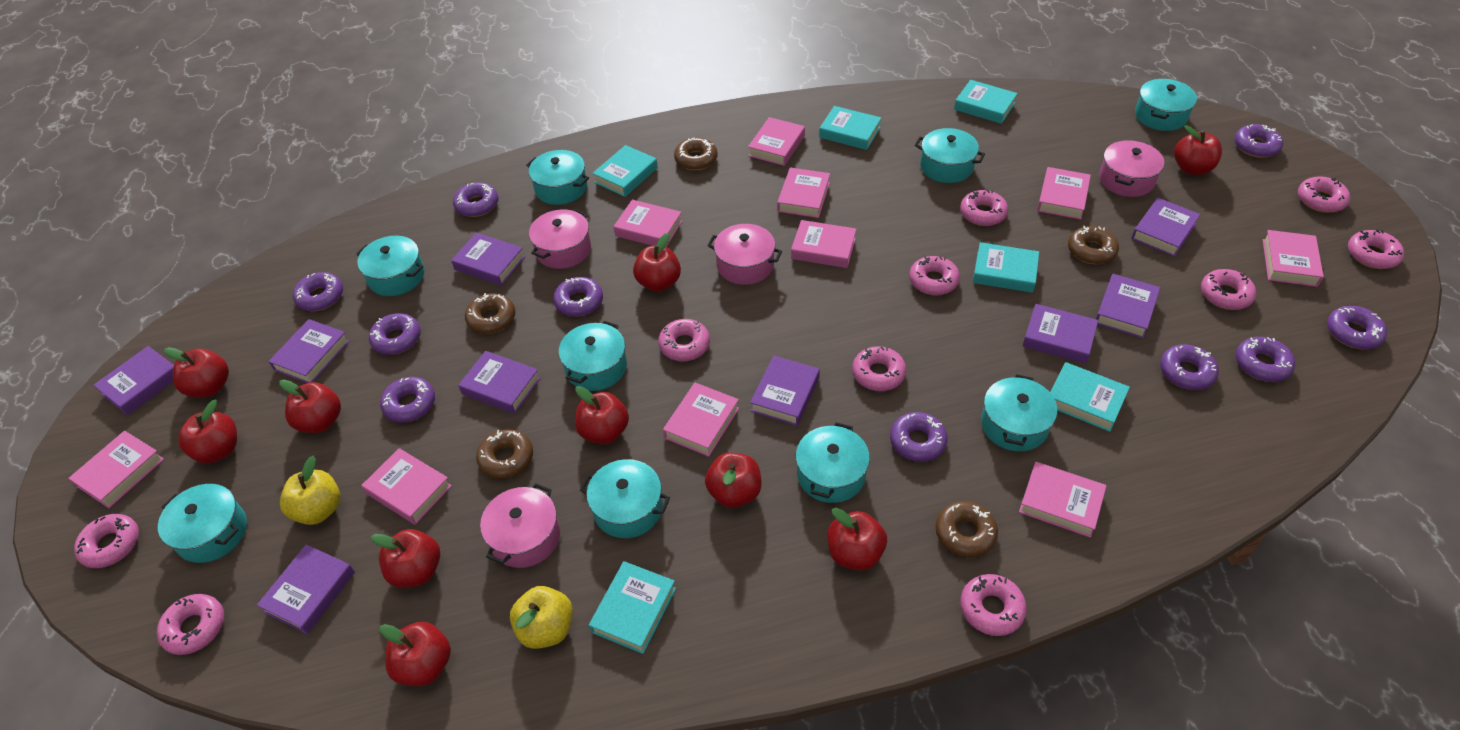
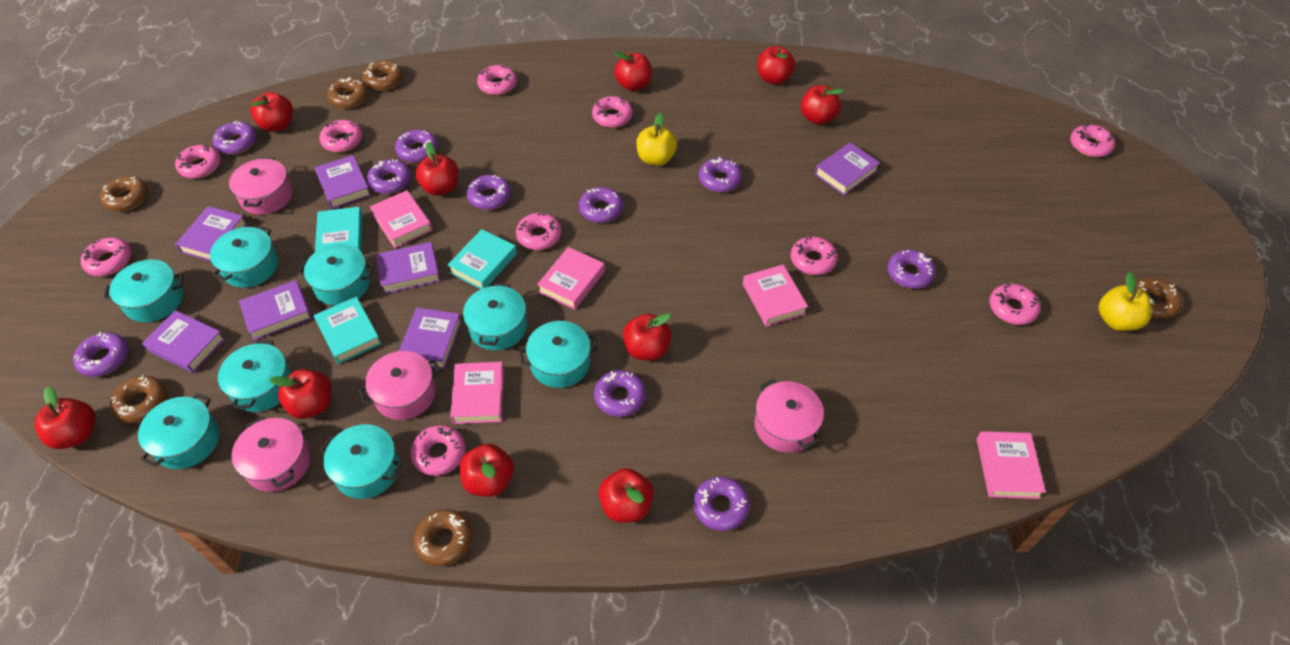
brown donut: 5 -> 6
pink book: 10 -> 5
purple book: 9 -> 7
turquoise book: 6 -> 3
turquoise pot: 9 -> 8

